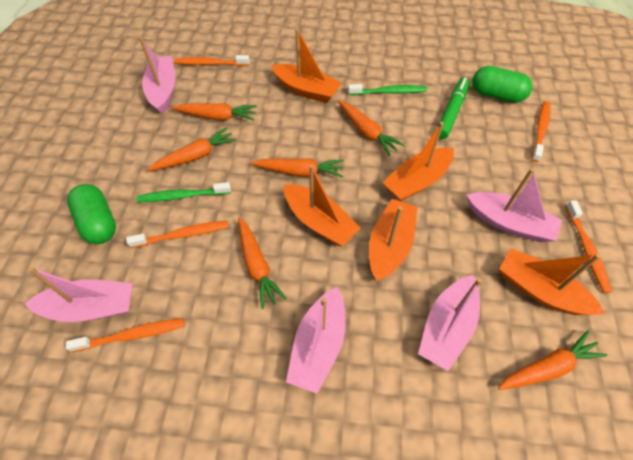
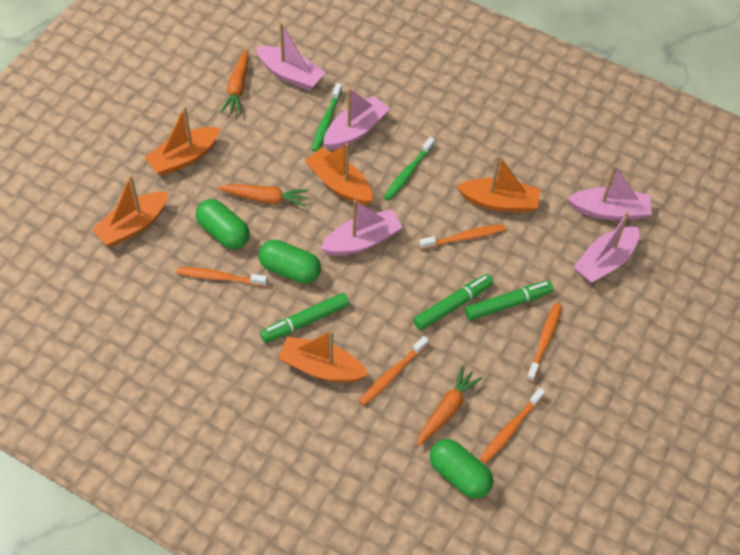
green capsule: 2 -> 3
green marker: 1 -> 3
orange carrot: 6 -> 3

